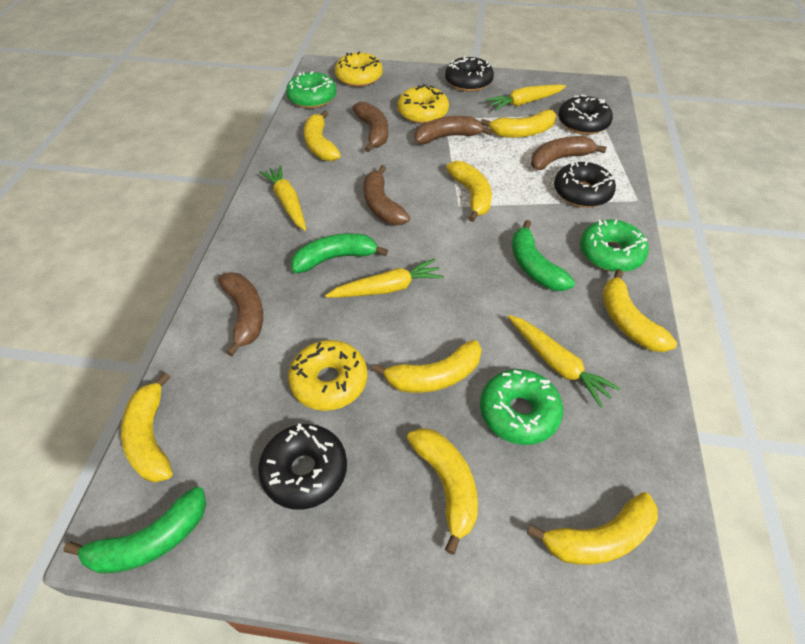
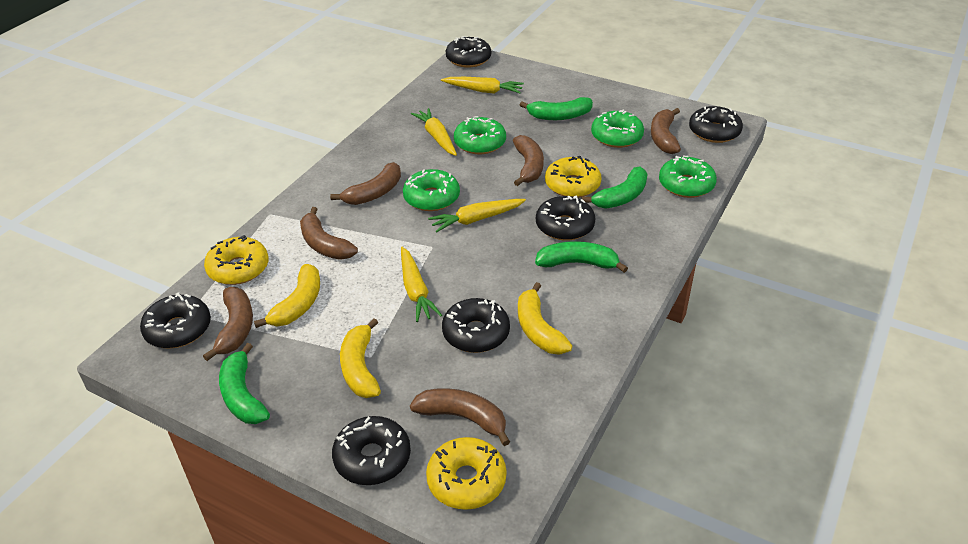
black donut: 4 -> 6
brown banana: 5 -> 6
green banana: 3 -> 4
green donut: 3 -> 4
yellow banana: 8 -> 3

